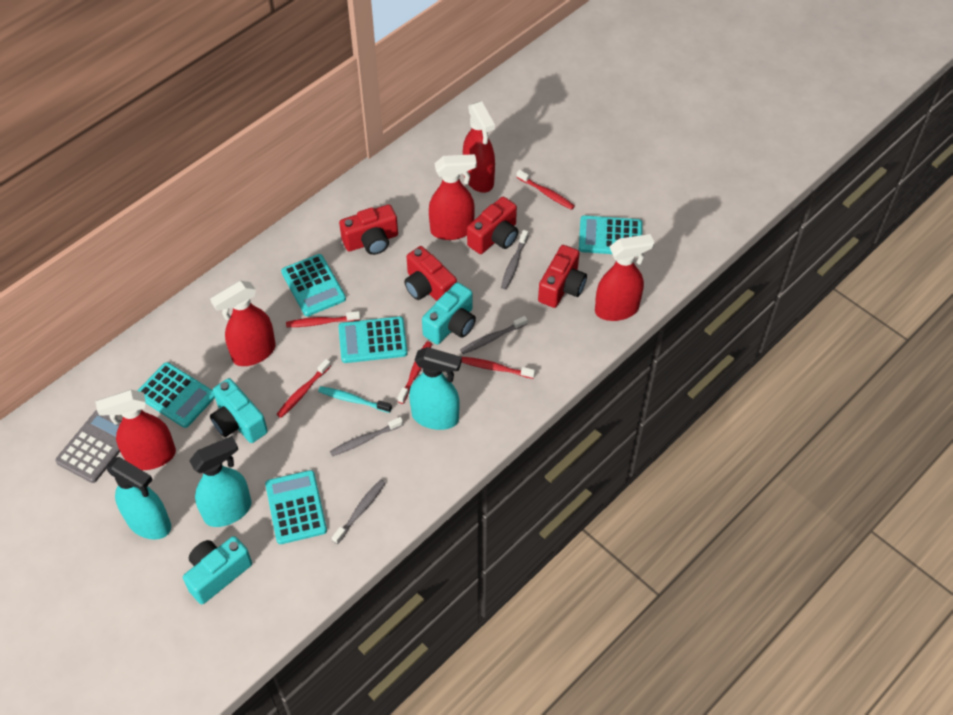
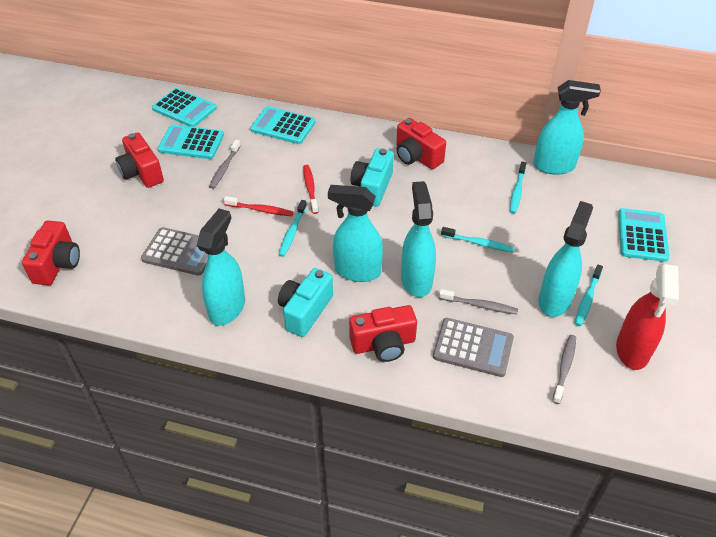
grey calculator: 1 -> 2
grey toothbrush: 4 -> 3
red spray bottle: 5 -> 1
red toothbrush: 5 -> 2
turquoise calculator: 5 -> 4
turquoise camera: 3 -> 2
turquoise spray bottle: 3 -> 5
turquoise toothbrush: 1 -> 4

